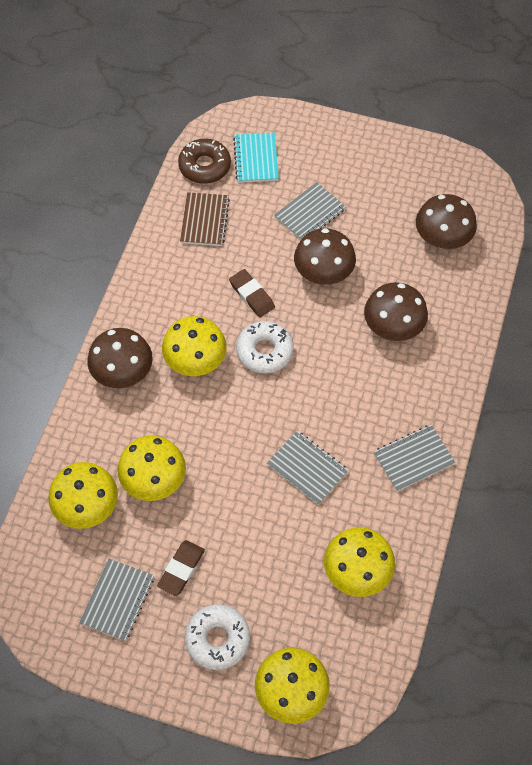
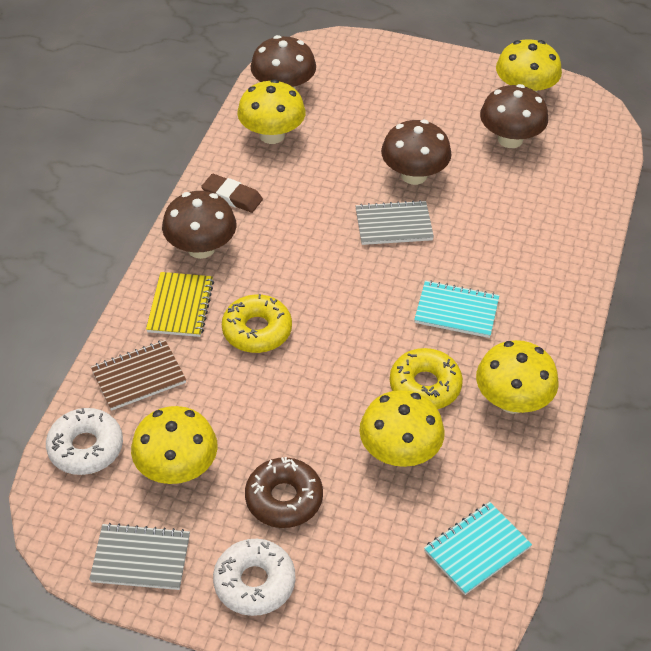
brown eraser: 2 -> 1
grey notebook: 4 -> 2
turquoise notebook: 1 -> 2
yellow donut: 0 -> 2
yellow notebook: 0 -> 1

